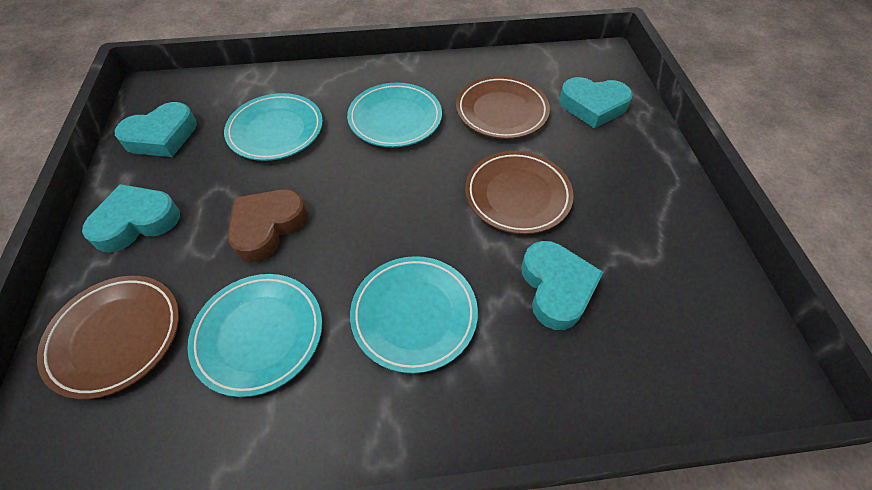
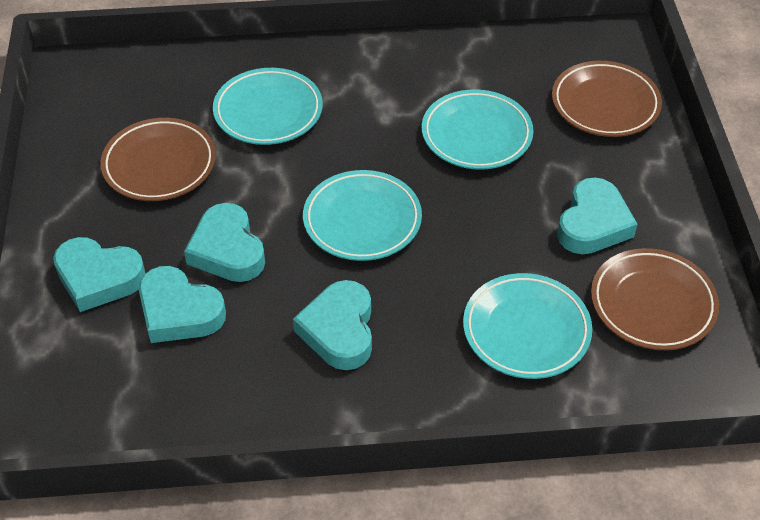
brown heart: 1 -> 0
turquoise heart: 4 -> 5

